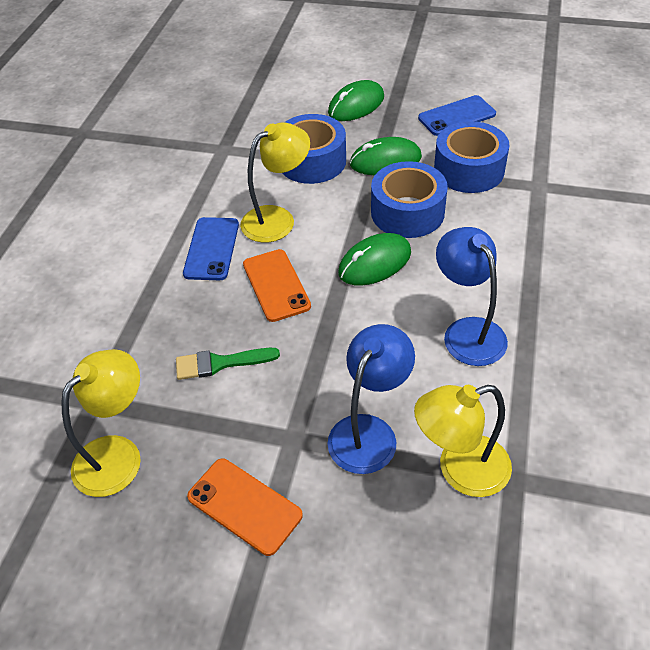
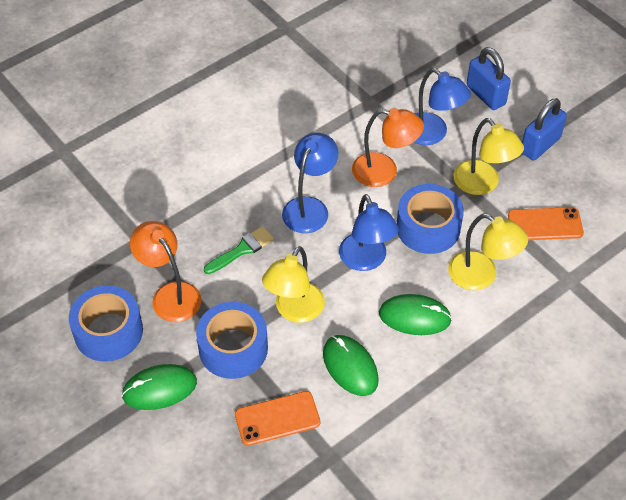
blue lamp: 2 -> 3
blue padlock: 0 -> 2
blue phone: 2 -> 0
orange lamp: 0 -> 2

